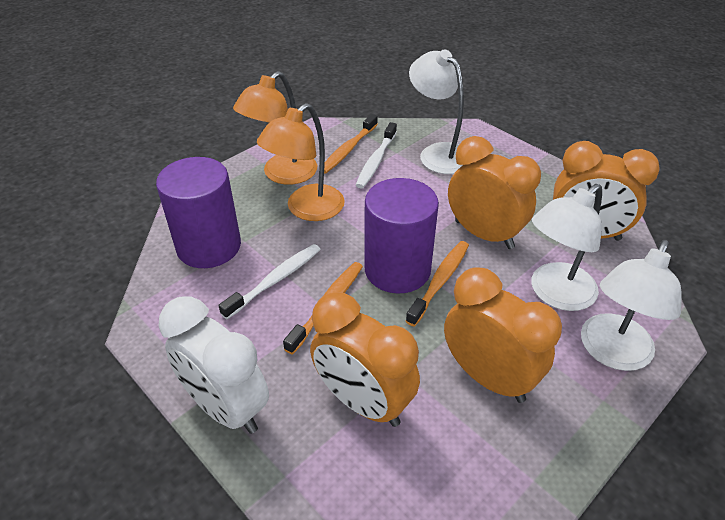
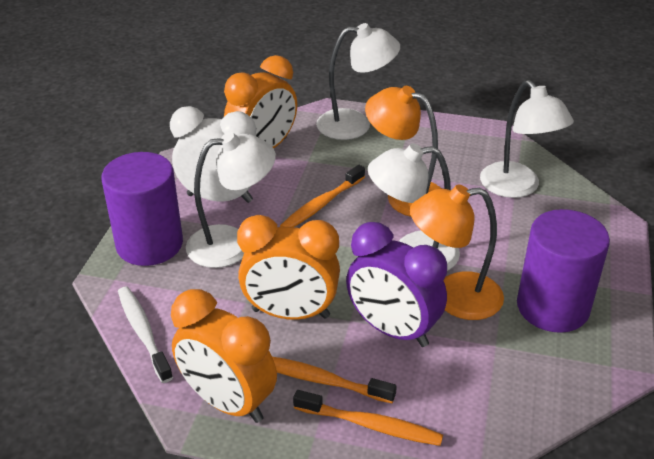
orange clock: 4 -> 3
purple clock: 0 -> 1
white lamp: 3 -> 4
white toothbrush: 2 -> 1

